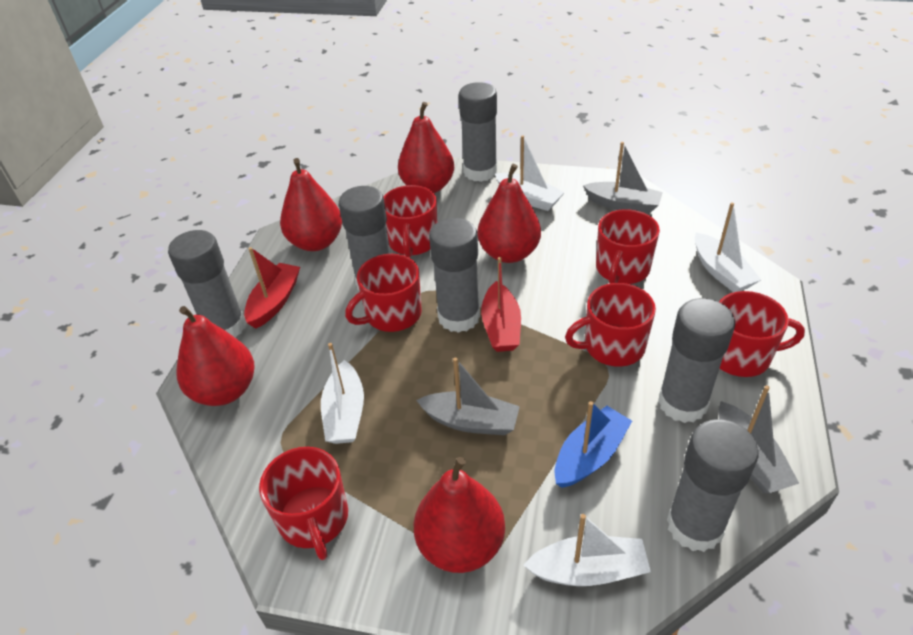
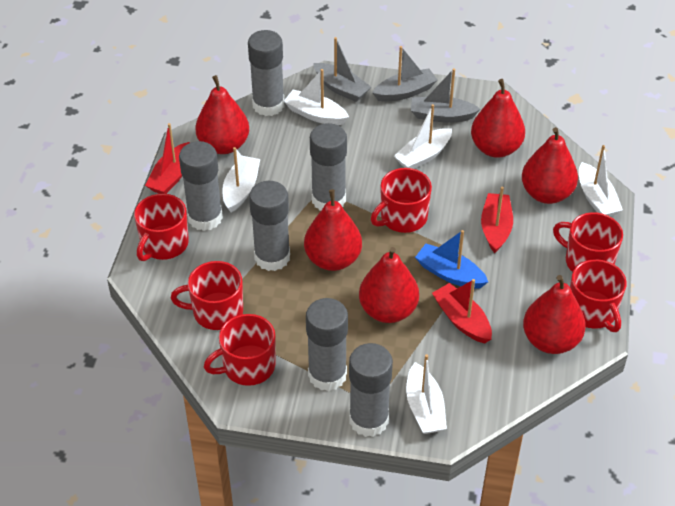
red boat: 2 -> 3
red pear: 5 -> 6
white boat: 4 -> 5

